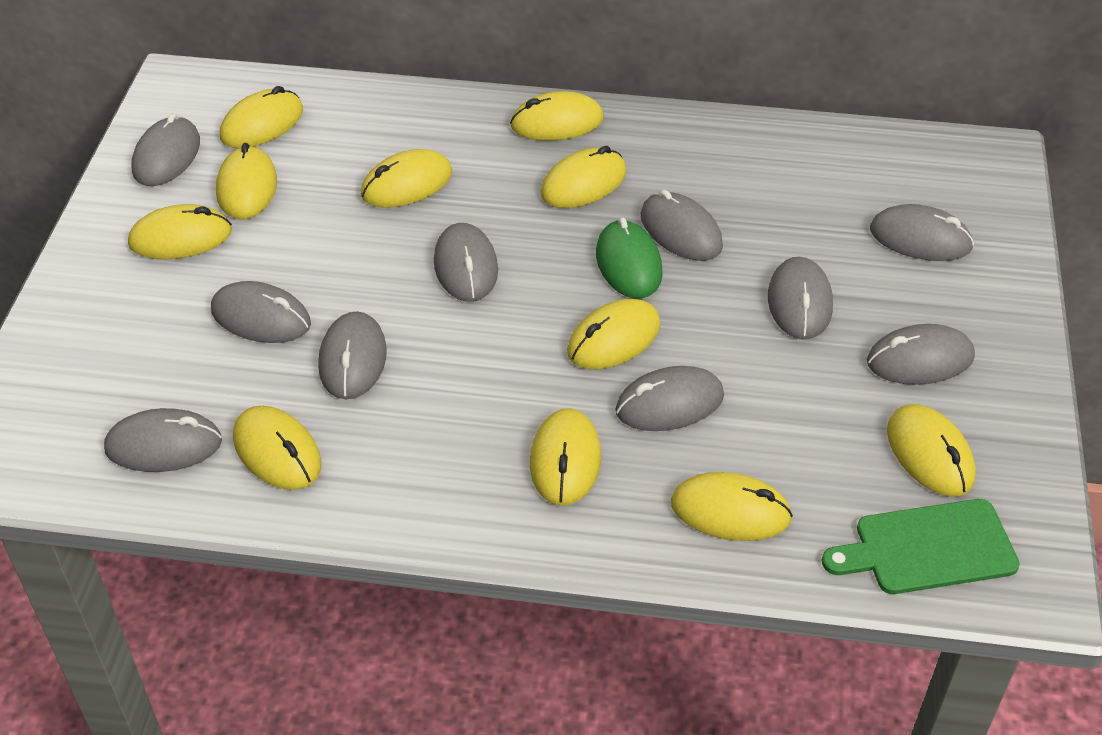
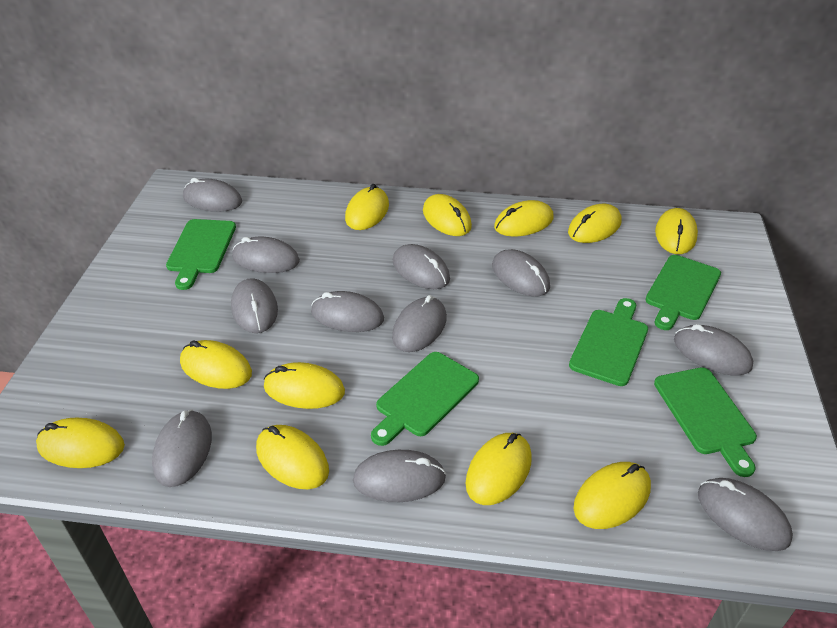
green cutting board: 1 -> 5
green mouse: 1 -> 0
grey mouse: 10 -> 11

